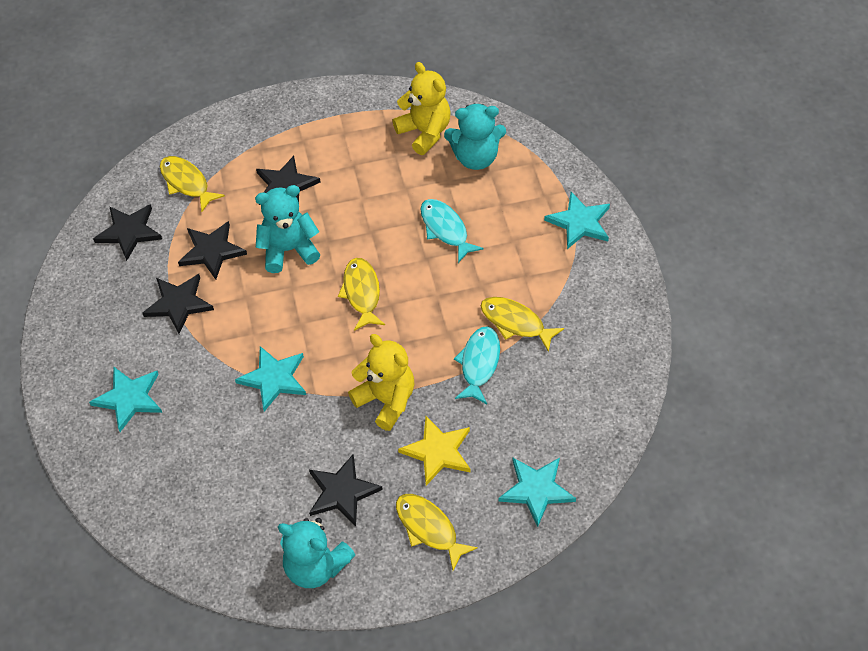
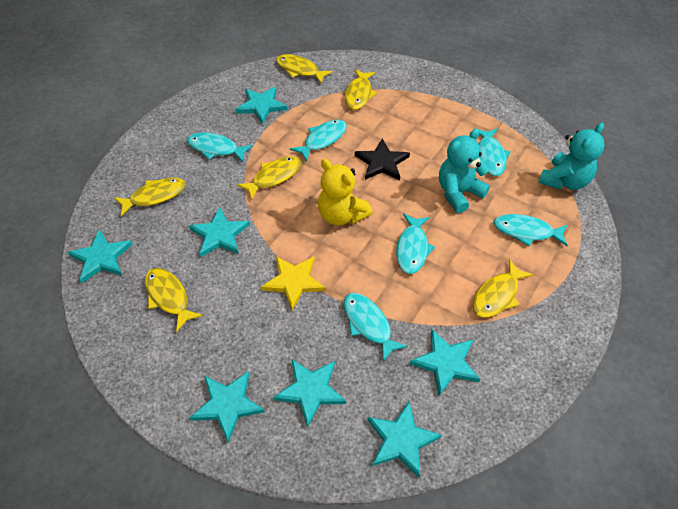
black star: 5 -> 1
turquoise fish: 2 -> 6
turquoise star: 4 -> 7
turquoise teddy bear: 3 -> 2
yellow fish: 4 -> 6
yellow teddy bear: 2 -> 1

